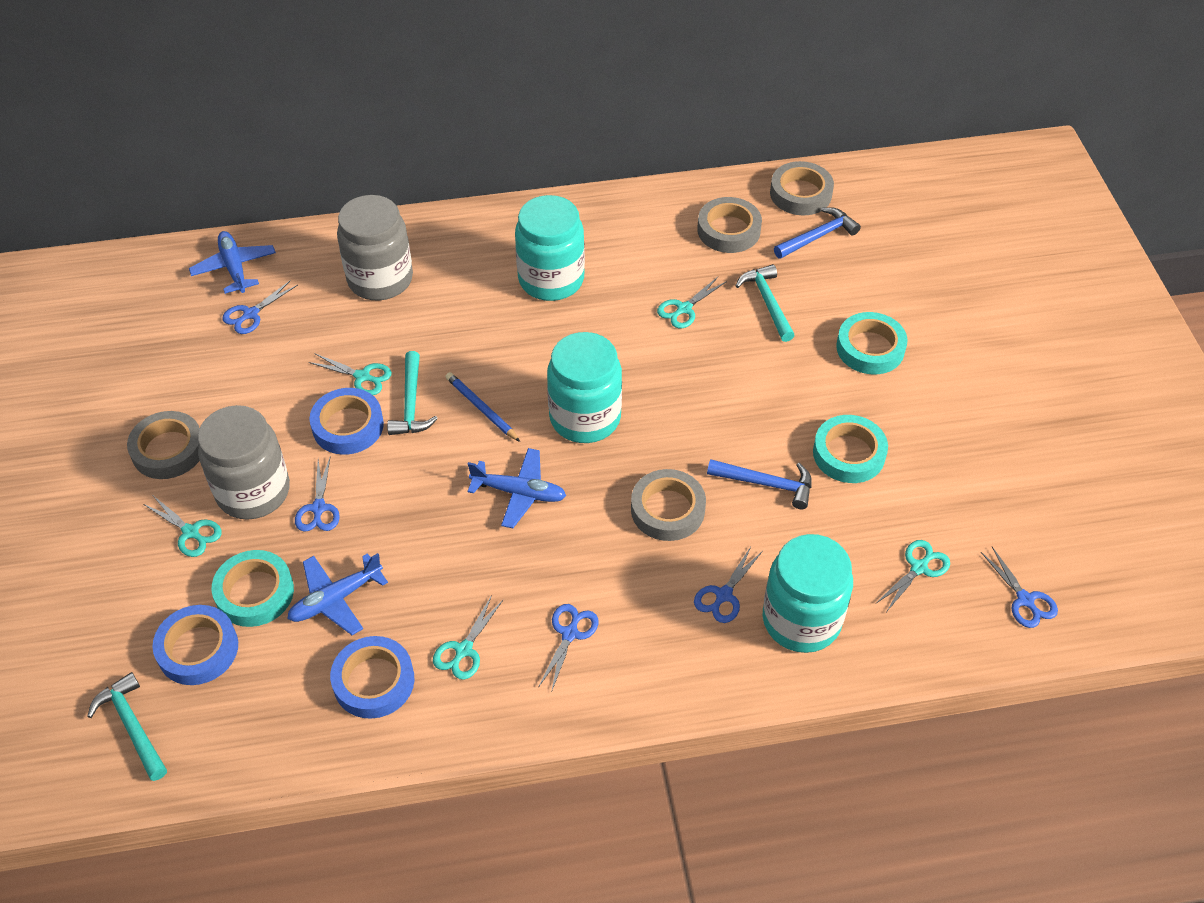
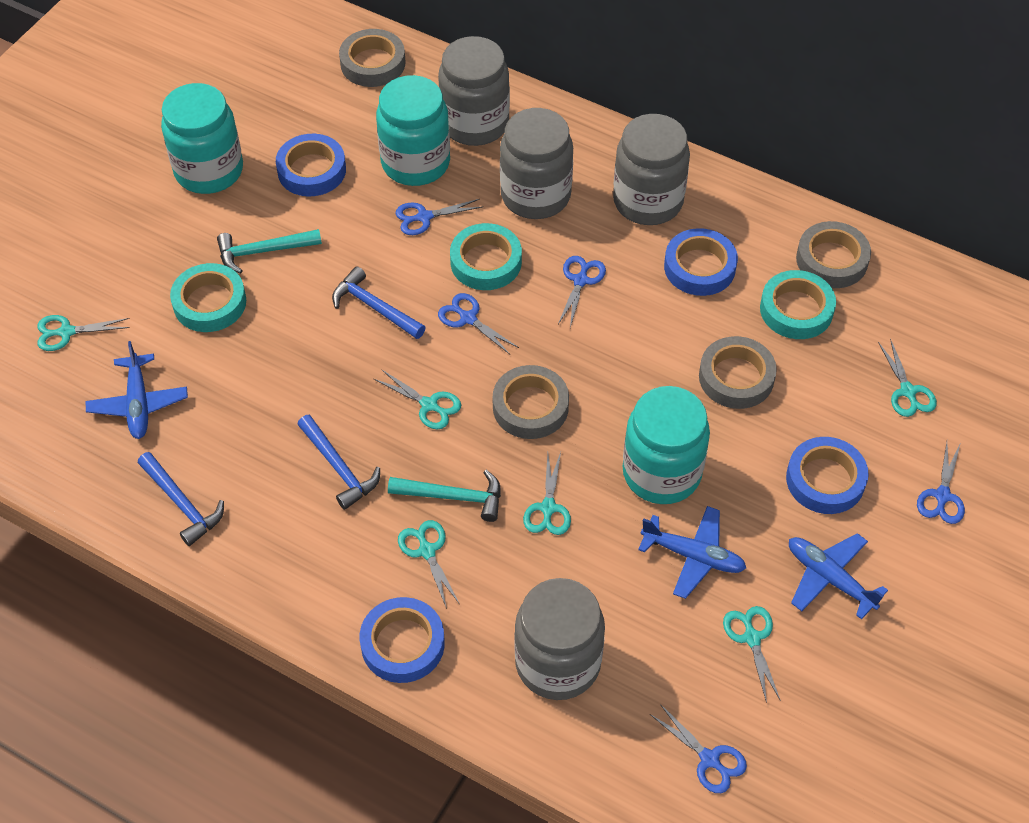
blue hammer: 2 -> 3
blue pencil: 1 -> 0
blue tape: 3 -> 4
grey jar: 2 -> 4
turquoise hammer: 3 -> 2
turquoise scissors: 5 -> 6

